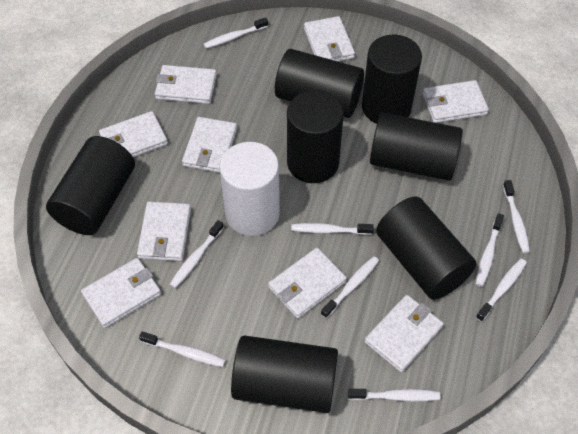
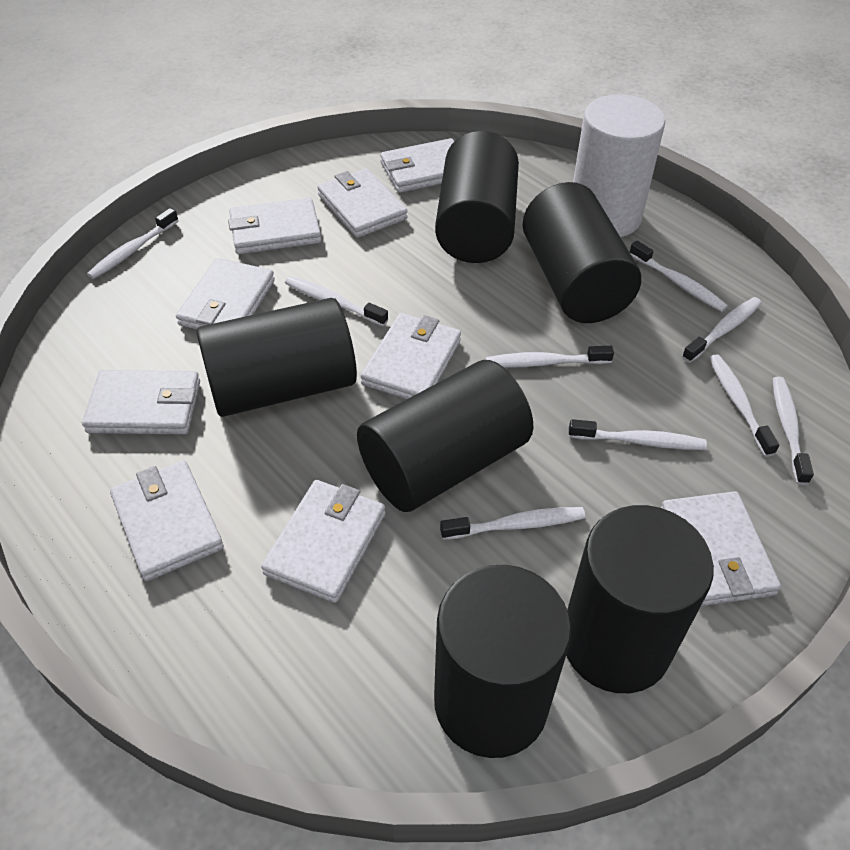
black cylinder: 7 -> 6

